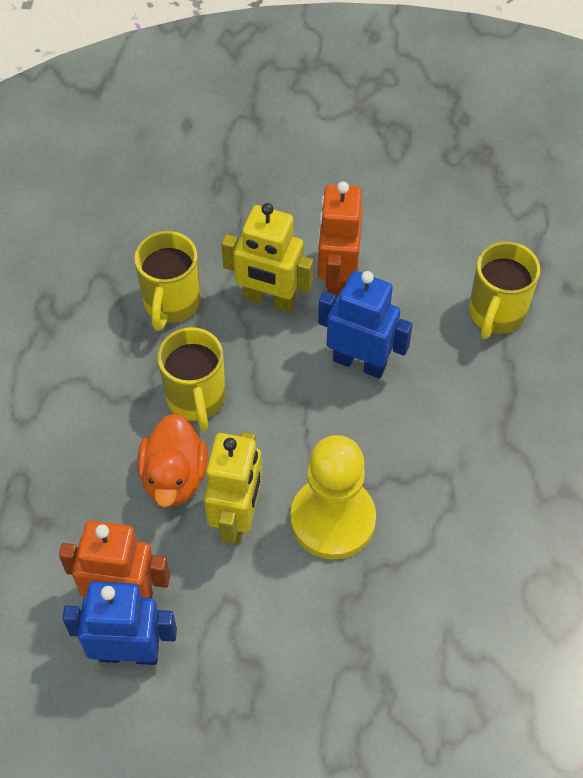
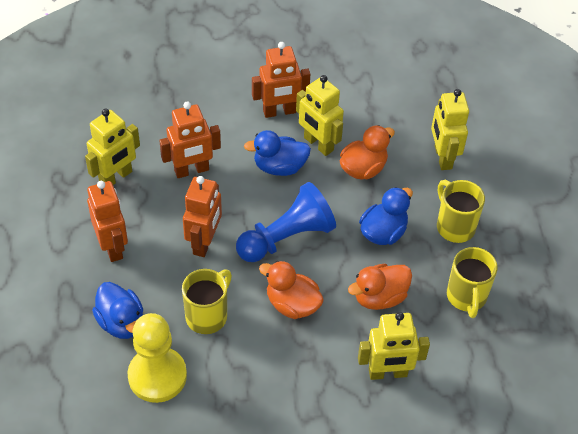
blue duck: 0 -> 3
blue pawn: 0 -> 1
blue robot: 2 -> 0
orange duck: 1 -> 3
orange robot: 2 -> 4
yellow robot: 2 -> 4

